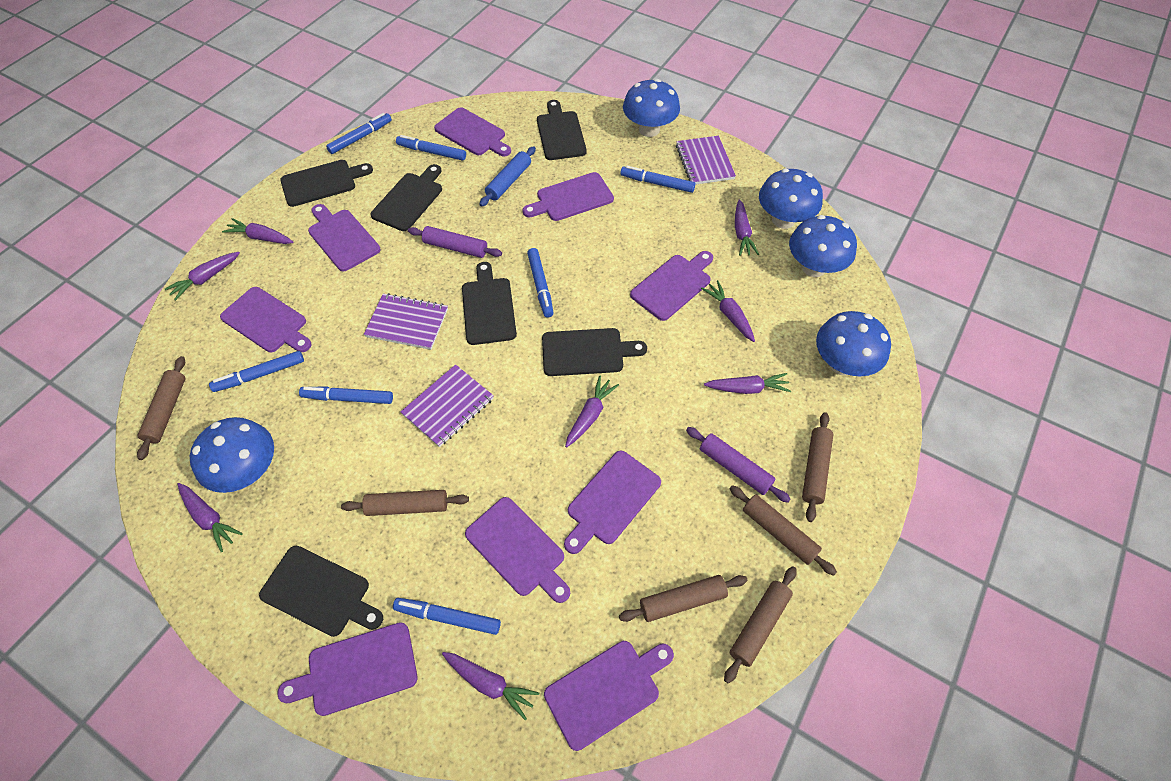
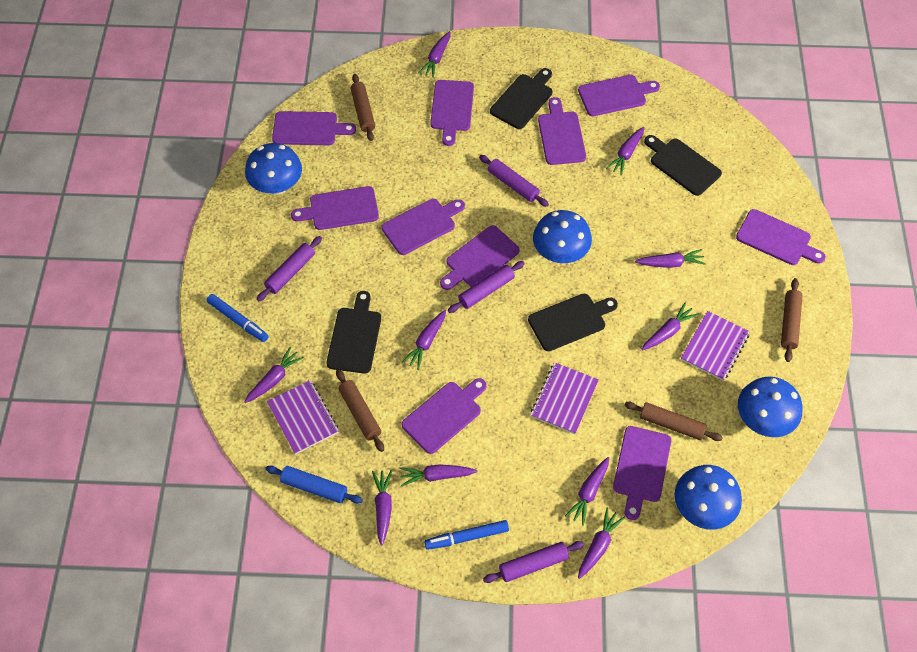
black cutting board: 6 -> 4
blue marker: 7 -> 2
blue mushroom: 5 -> 4
brown rolling pin: 6 -> 4
purple carrot: 8 -> 10
purple cutting board: 9 -> 10
purple rolling pin: 2 -> 4

